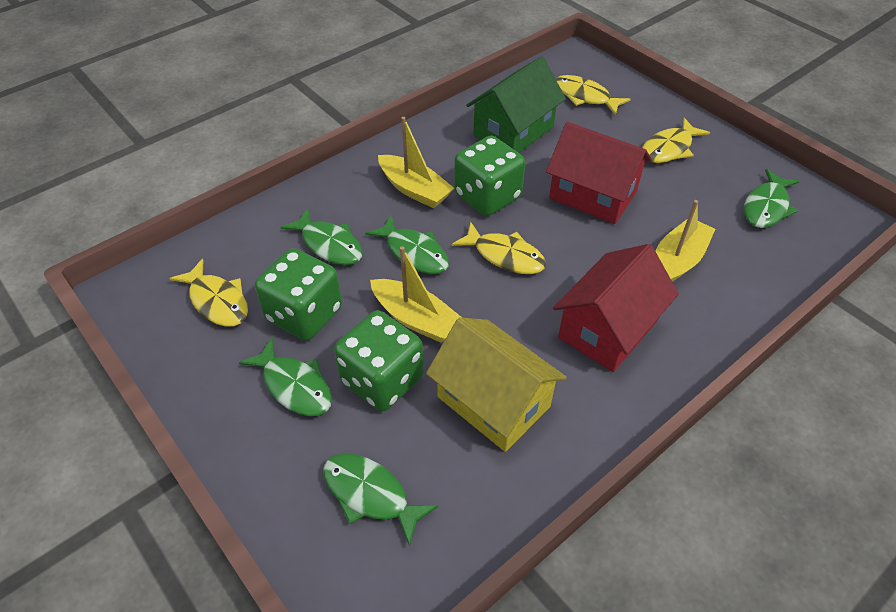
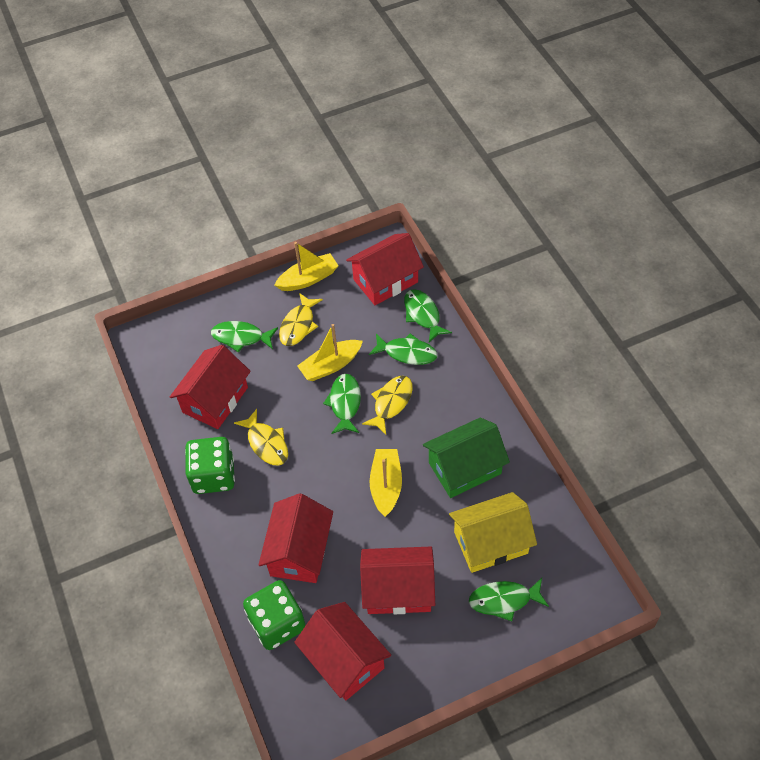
green dice: 3 -> 2
red house: 2 -> 5
yellow fish: 4 -> 3

